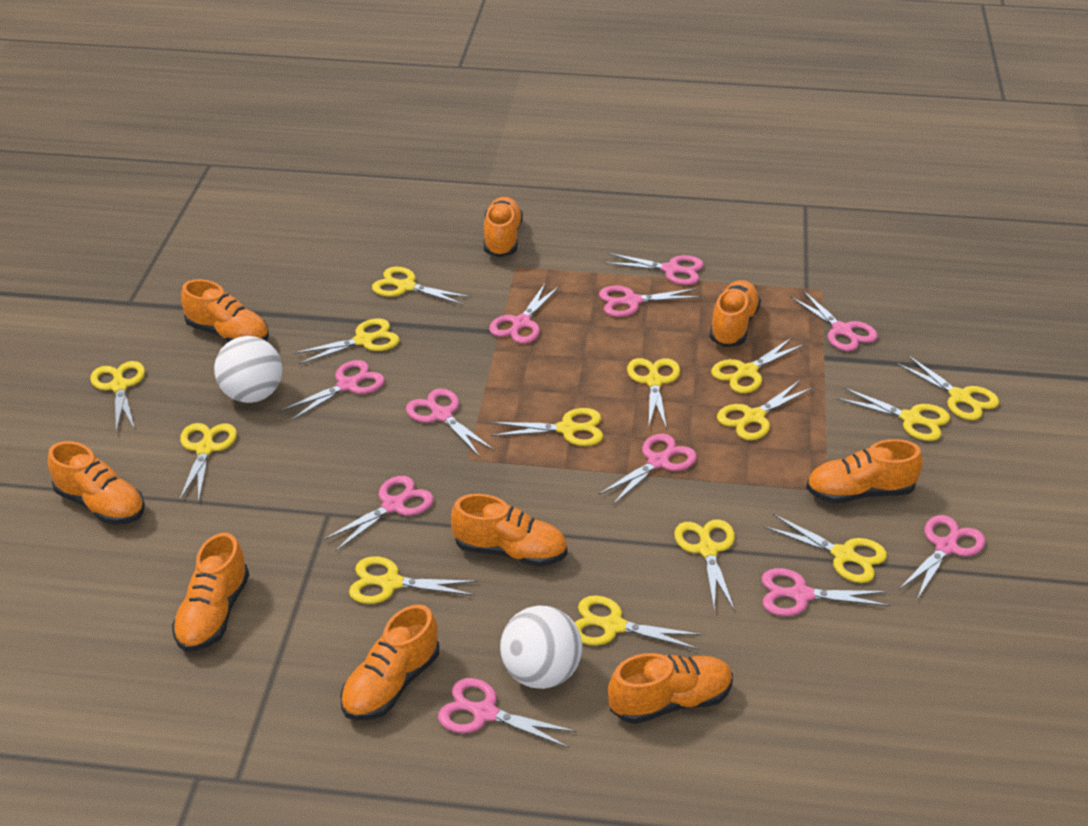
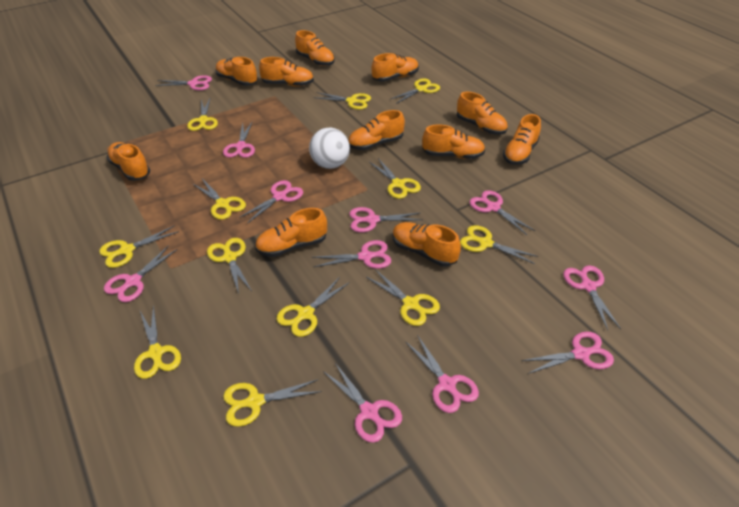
orange shoe: 9 -> 11
white ball: 2 -> 1
yellow scissors: 14 -> 12

